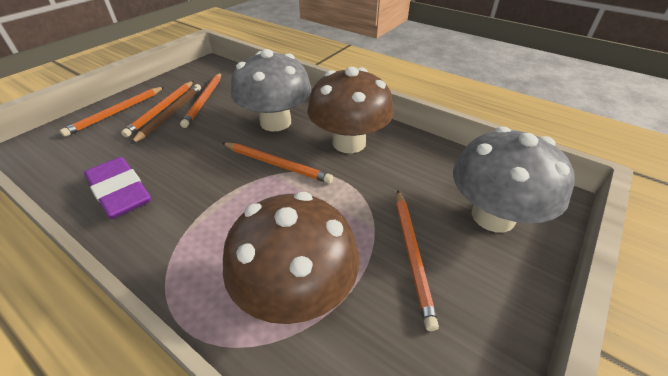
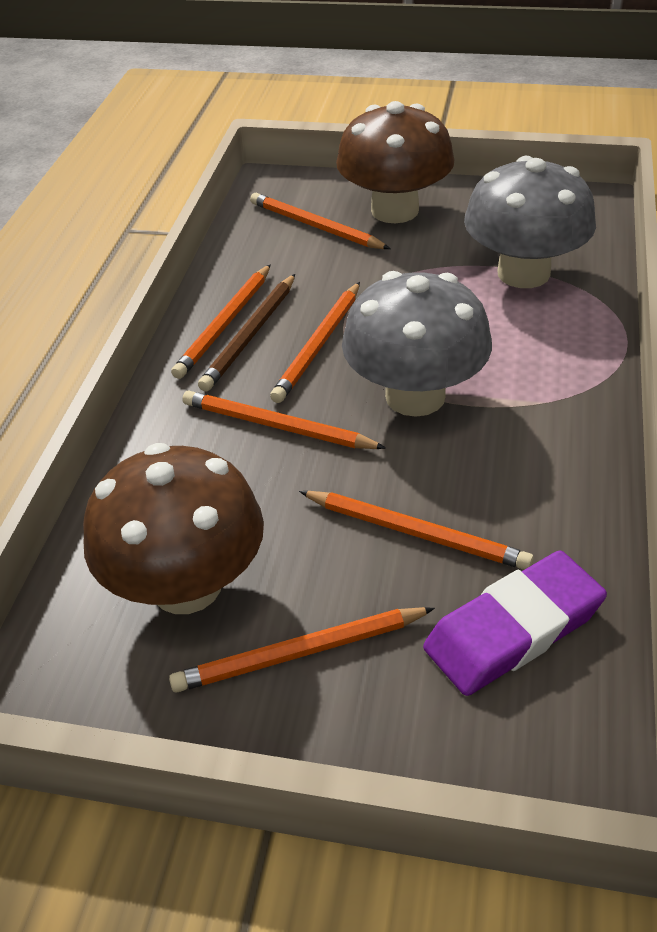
orange pencil: 5 -> 6

